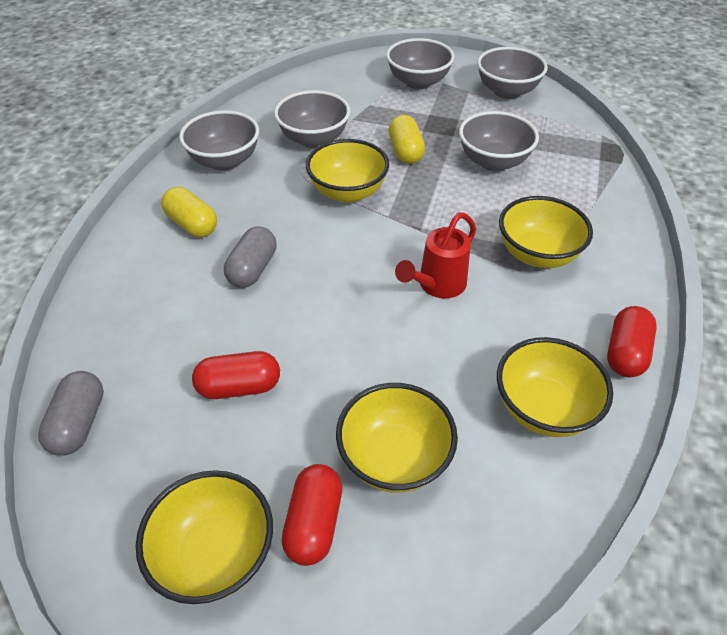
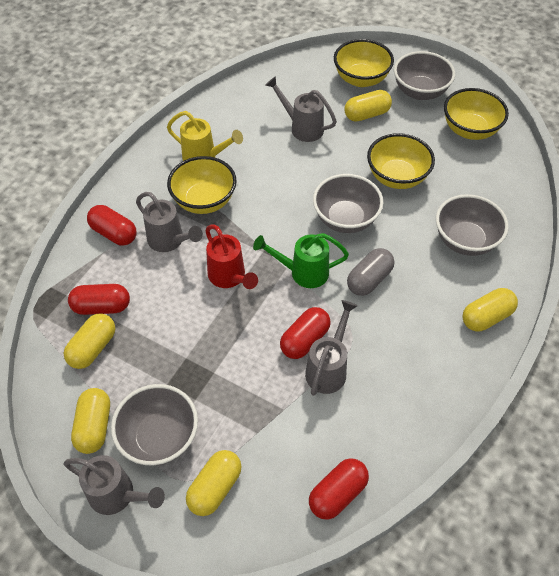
green watering can: 0 -> 1
grey bowl: 5 -> 4
grey capsule: 2 -> 1
grey watering can: 0 -> 4
red capsule: 3 -> 4
yellow bowl: 5 -> 4
yellow capsule: 2 -> 5
yellow watering can: 0 -> 1

